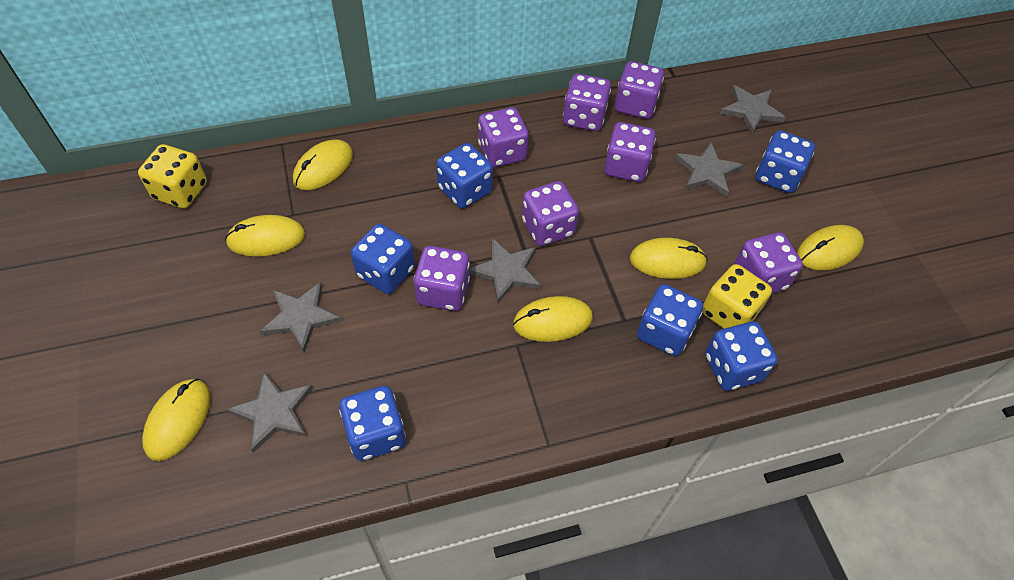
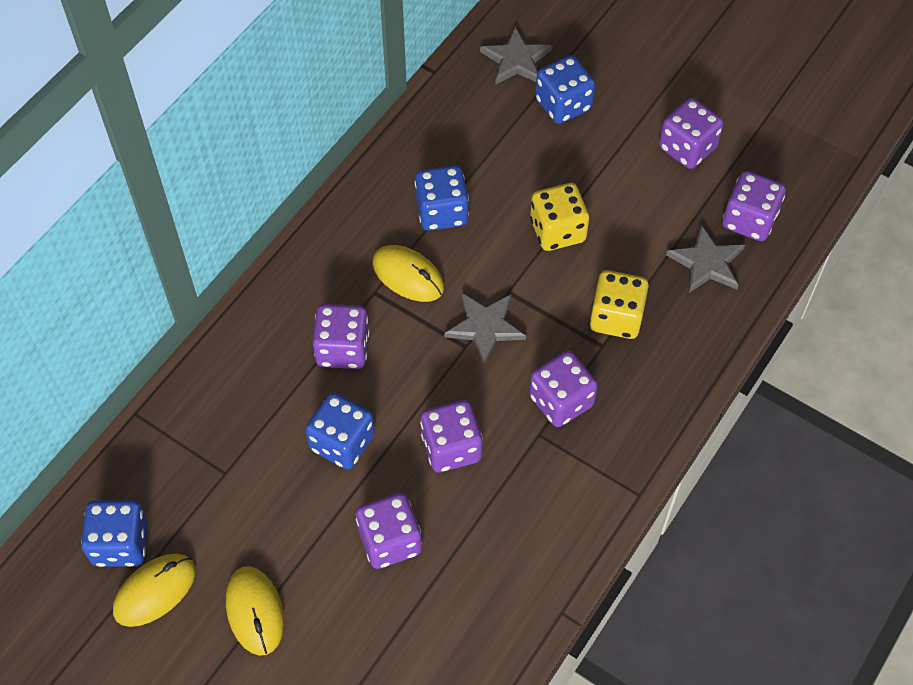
blue dice: 6 -> 4
grey star: 5 -> 3
purple dice: 7 -> 6
yellow mouse: 6 -> 3

